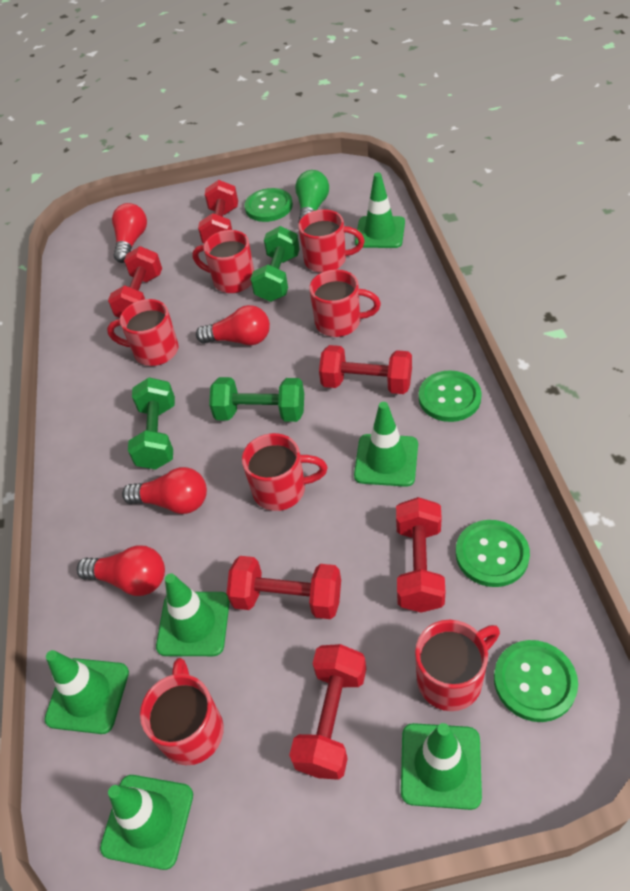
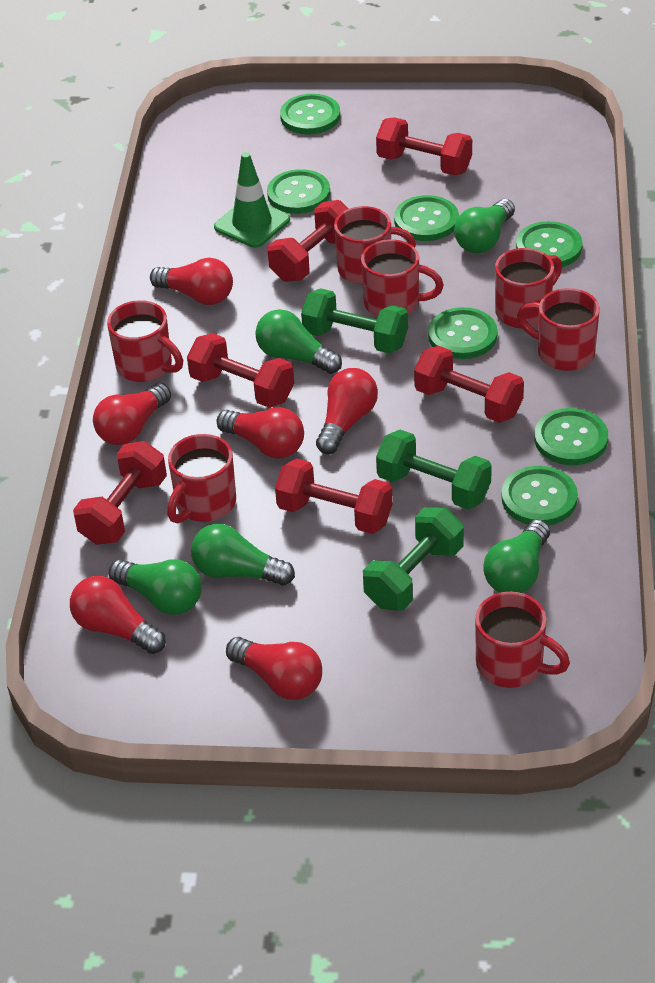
green button: 4 -> 7
green light bulb: 1 -> 5
green traffic cone: 6 -> 1
red light bulb: 4 -> 6

